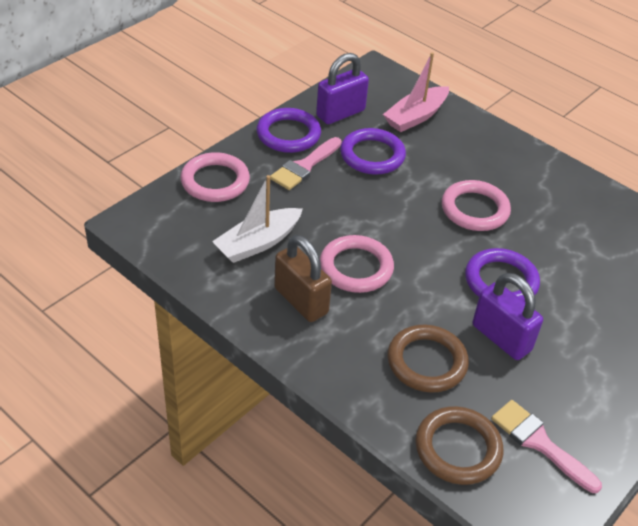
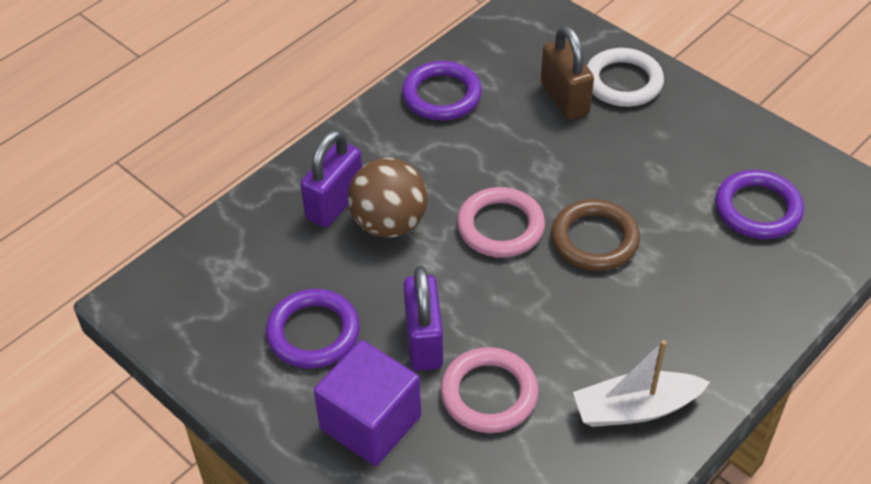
brown ball: 0 -> 1
brown ring: 2 -> 1
pink boat: 1 -> 0
pink brush: 2 -> 0
pink ring: 3 -> 2
purple cube: 0 -> 1
white ring: 0 -> 1

